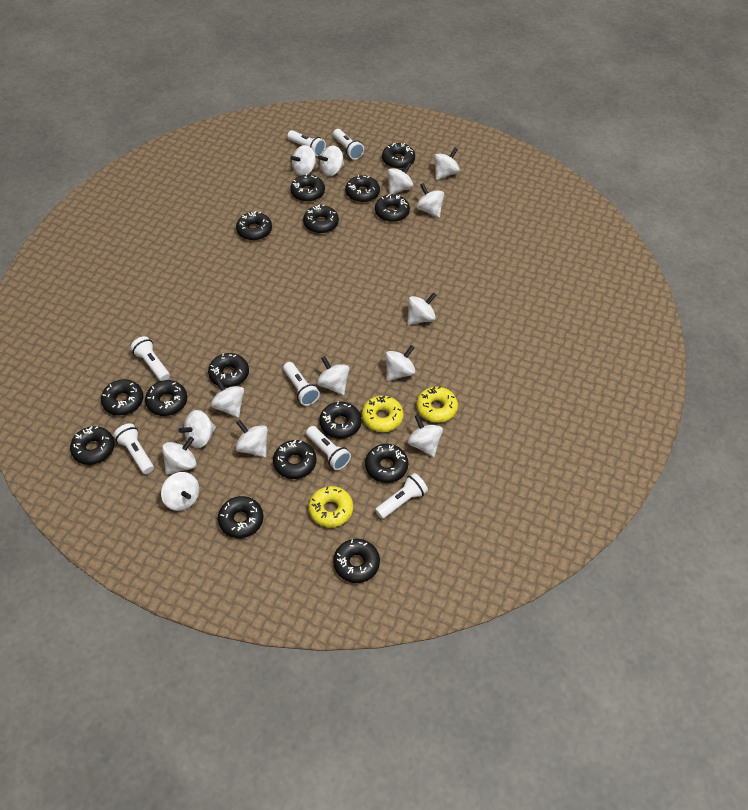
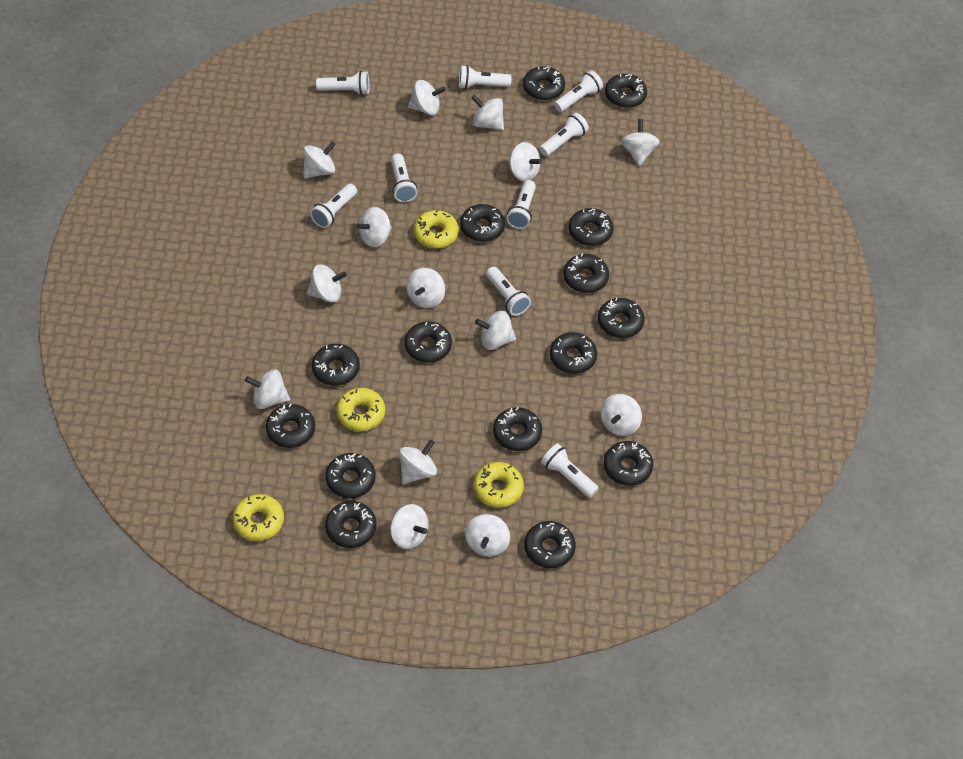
white flashlight: 7 -> 9
yellow donut: 3 -> 4

